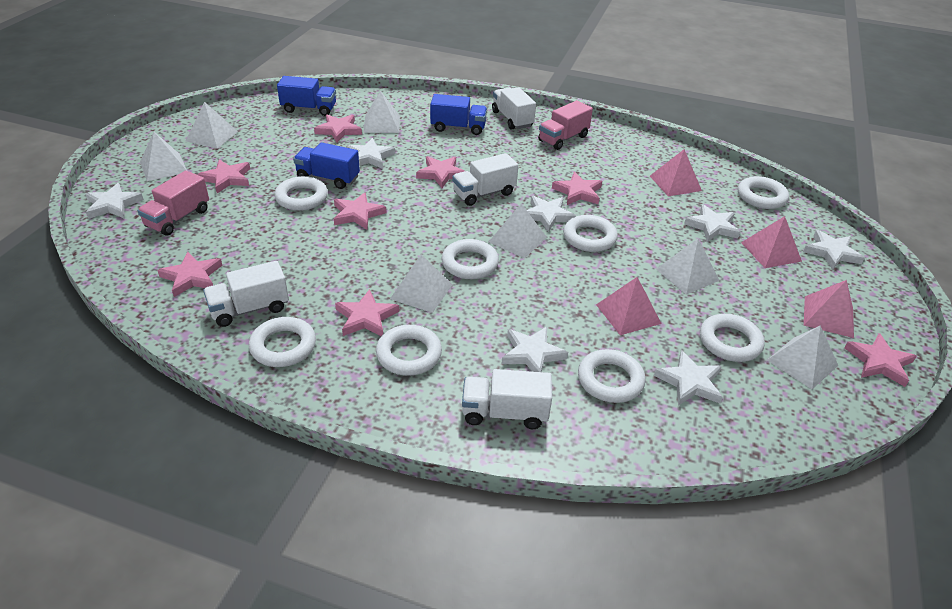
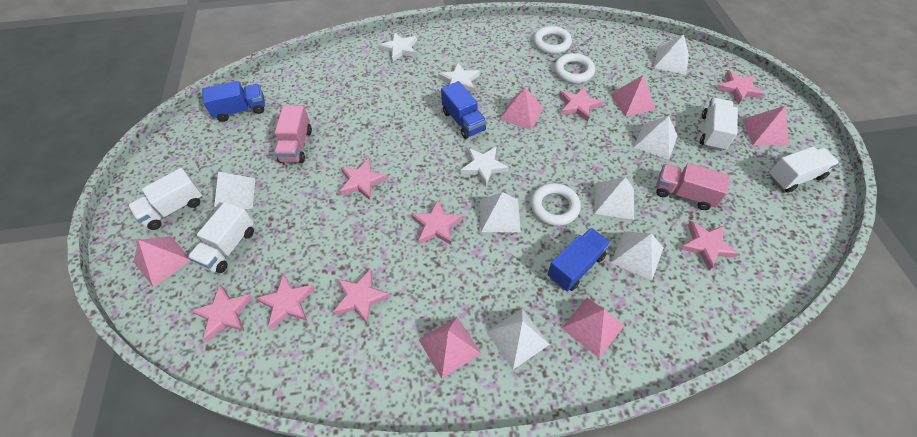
pink pyramid: 4 -> 6
white ring: 8 -> 3
white star: 7 -> 3

